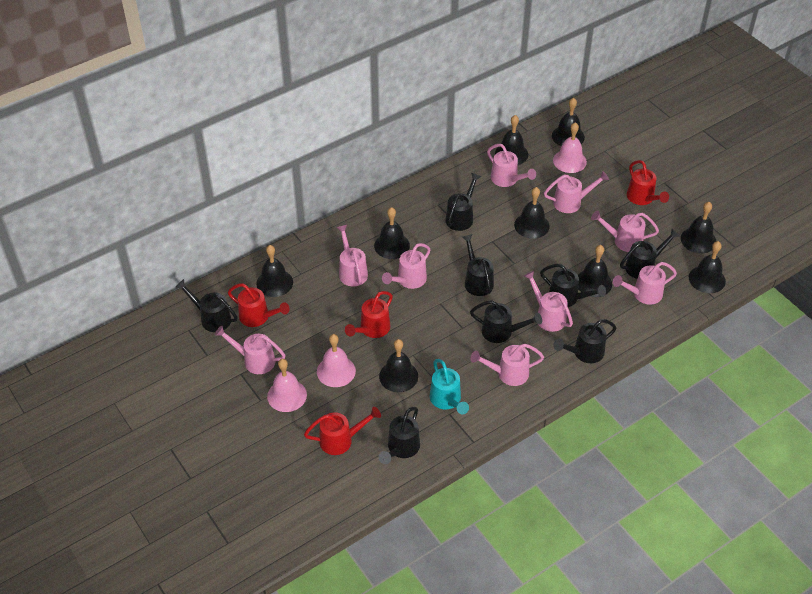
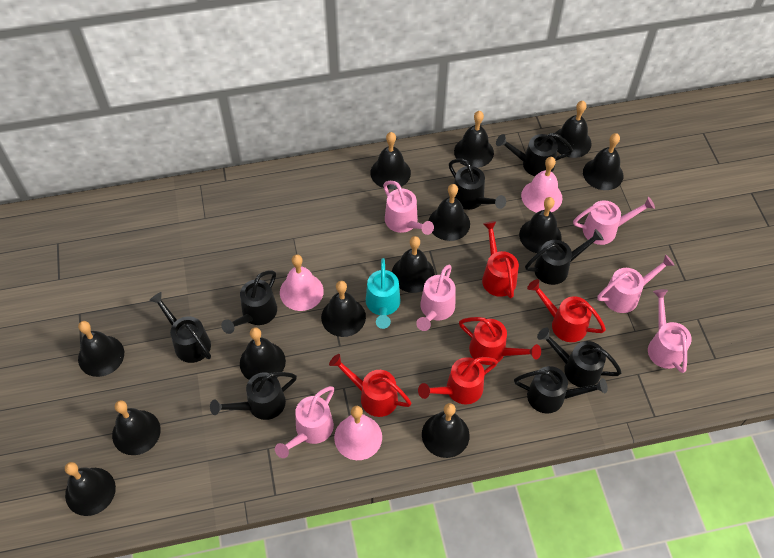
black bell: 9 -> 13
pink watering can: 9 -> 6
red watering can: 4 -> 5

